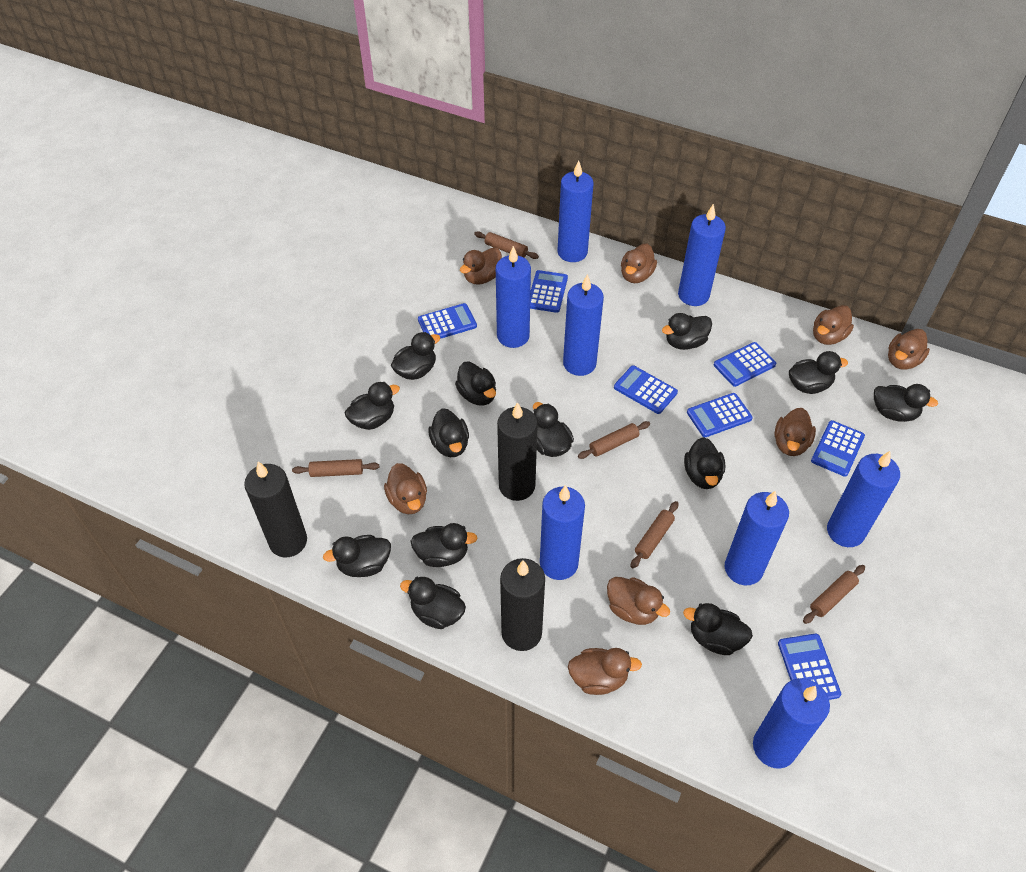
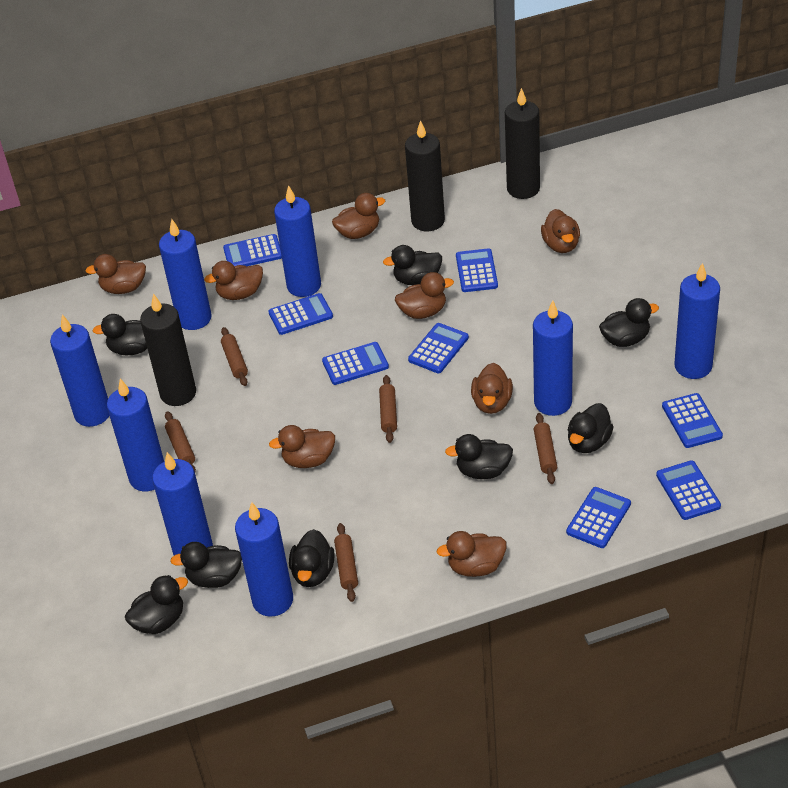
black duck: 13 -> 8
blue calculator: 7 -> 8

